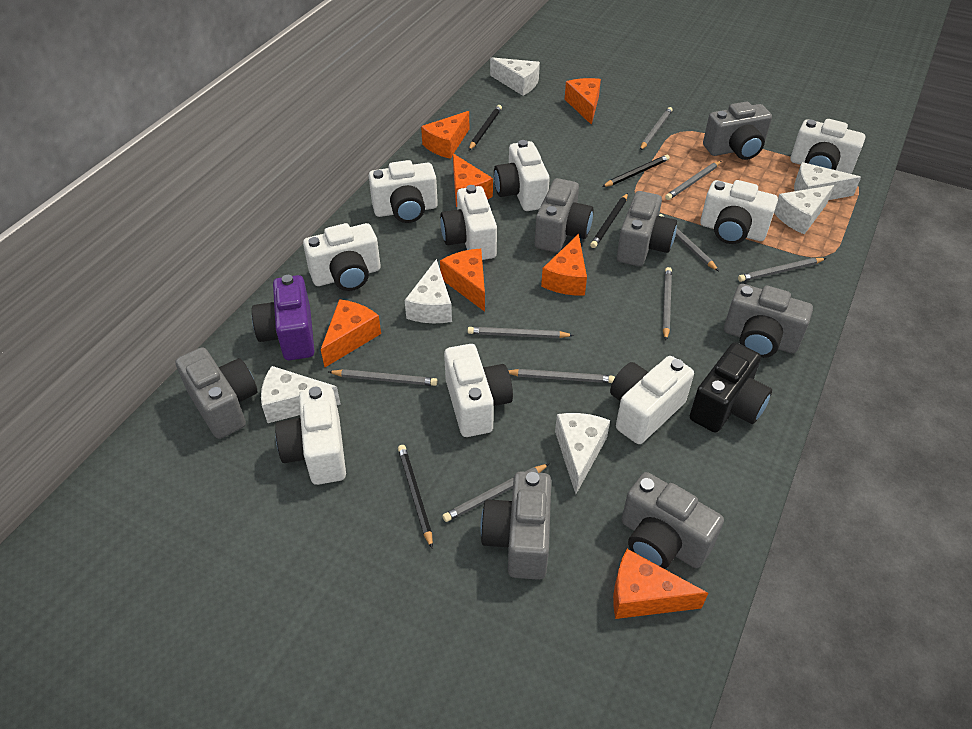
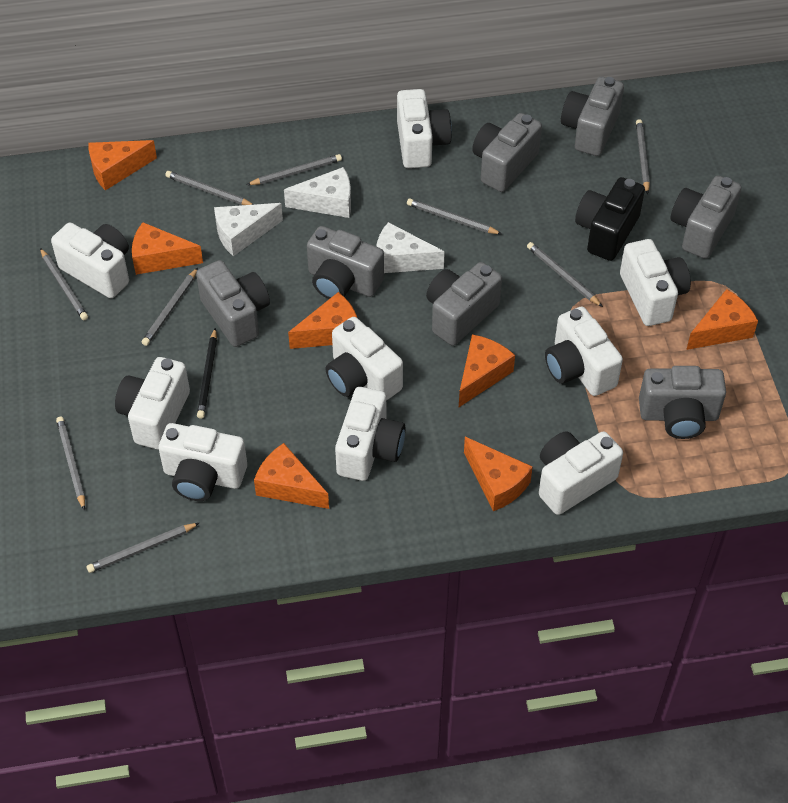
black pencil: 4 -> 1
purple camera: 1 -> 0
white cheese: 6 -> 3

